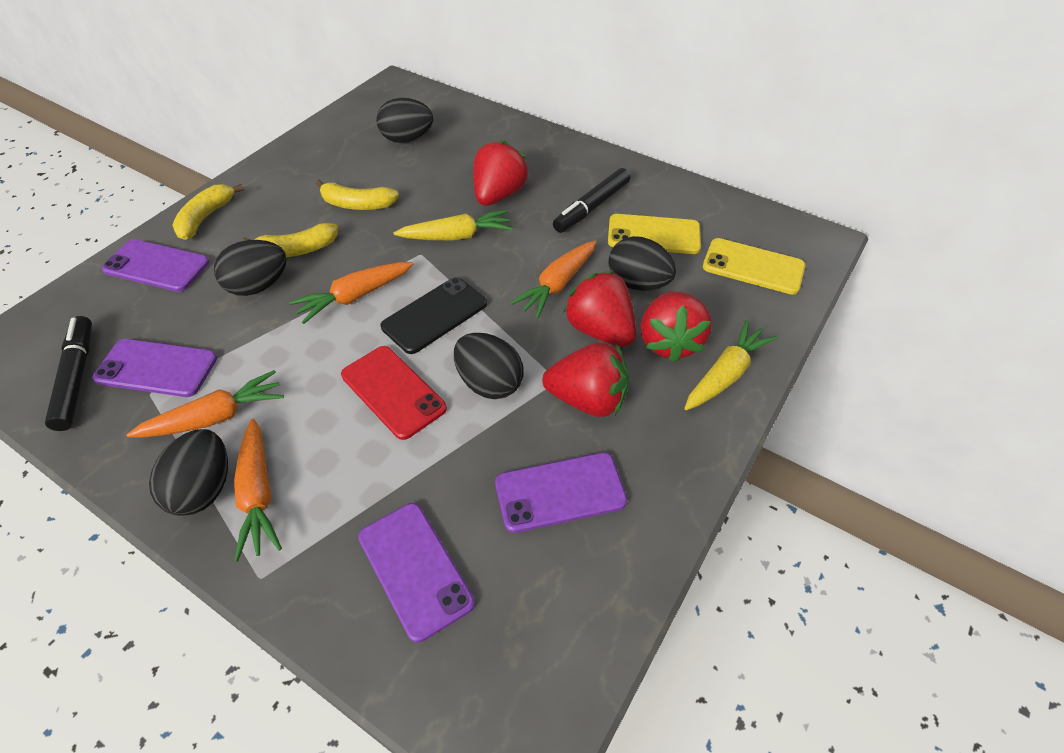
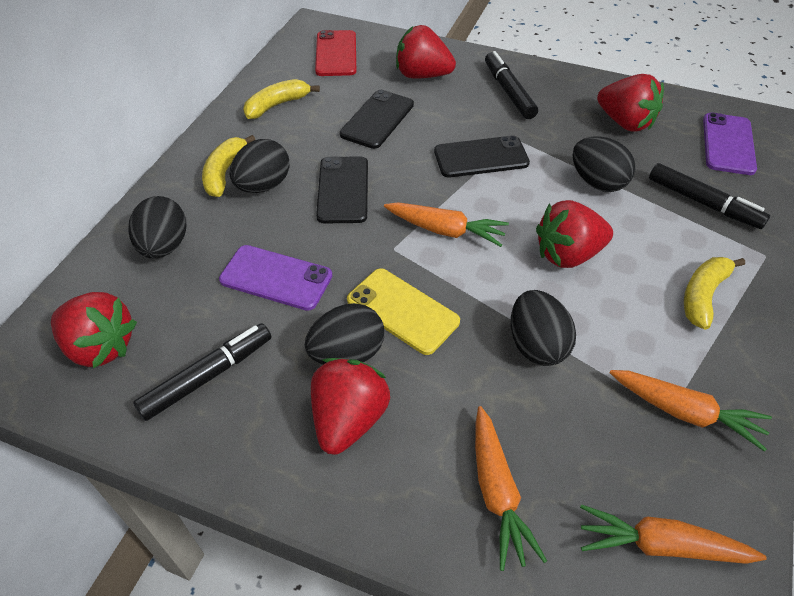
black marker: 2 -> 3
black phone: 1 -> 3
purple phone: 4 -> 2
red strawberry: 4 -> 5
yellow carrot: 2 -> 0
yellow phone: 2 -> 1

